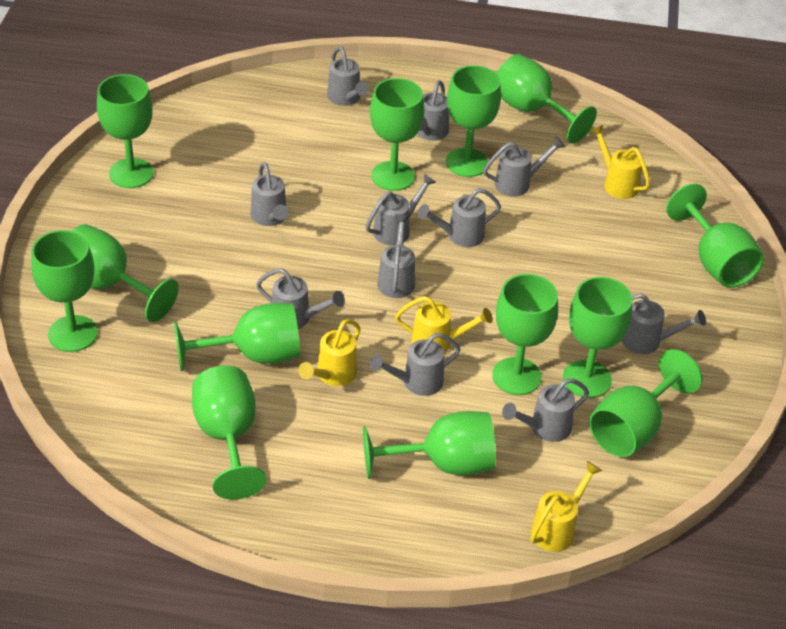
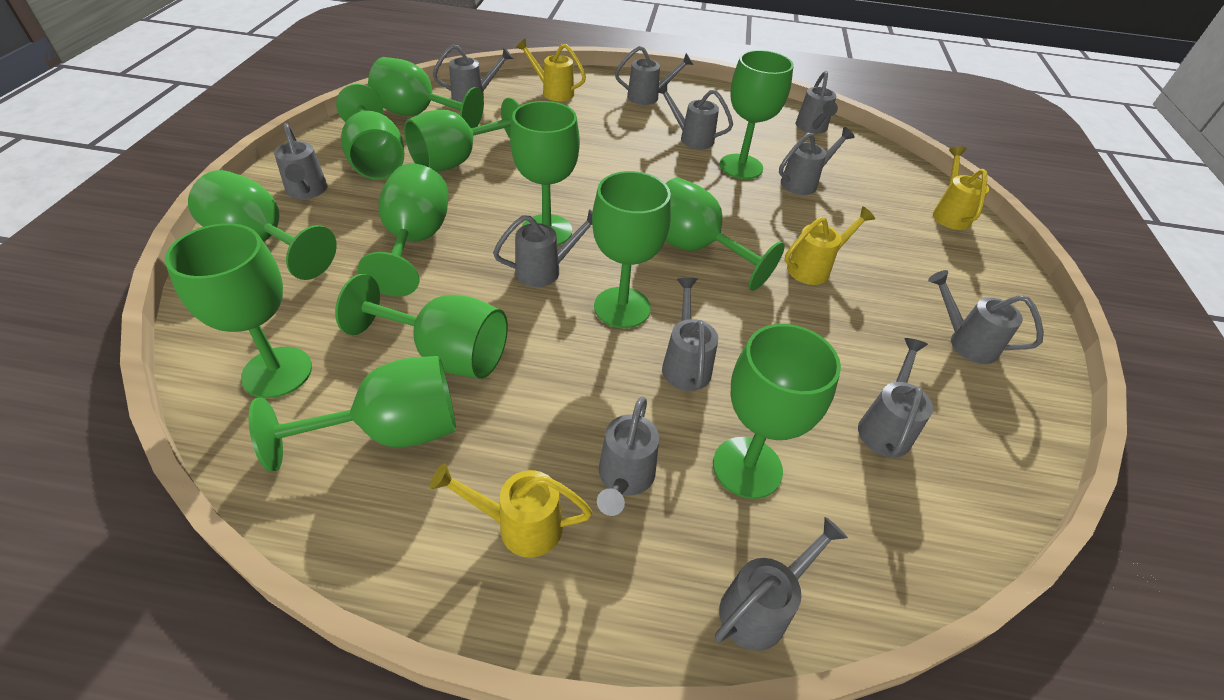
grey watering can: 11 -> 12

